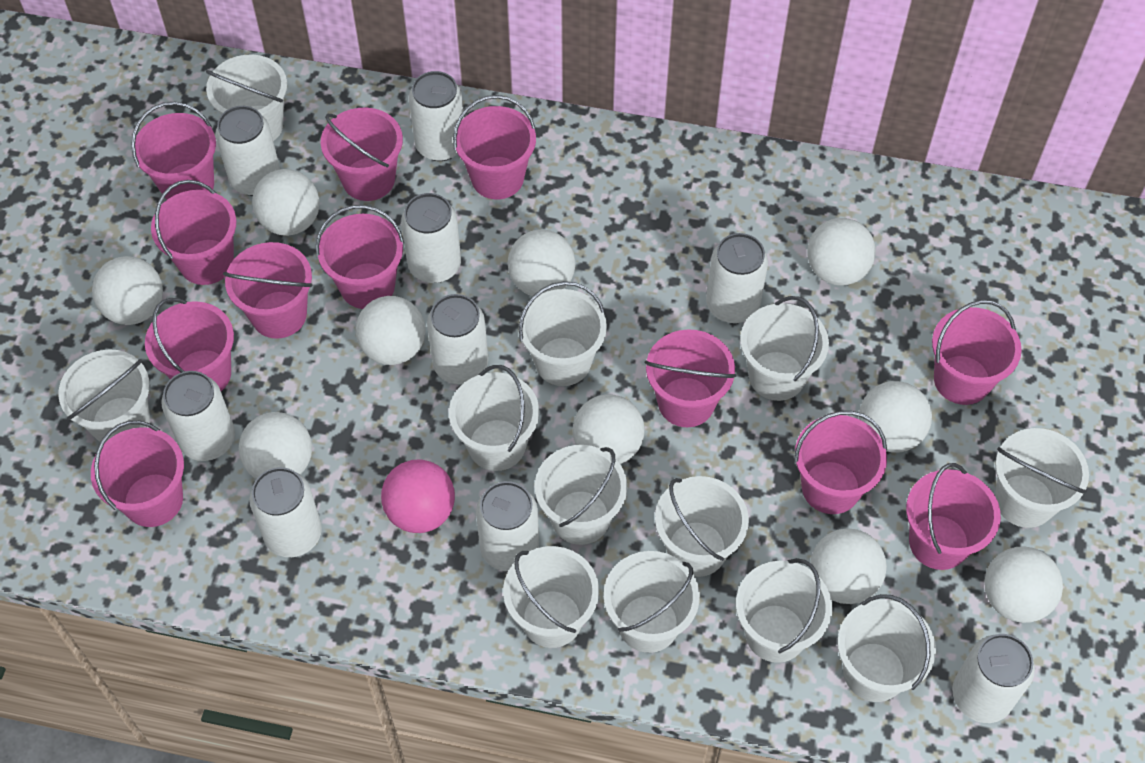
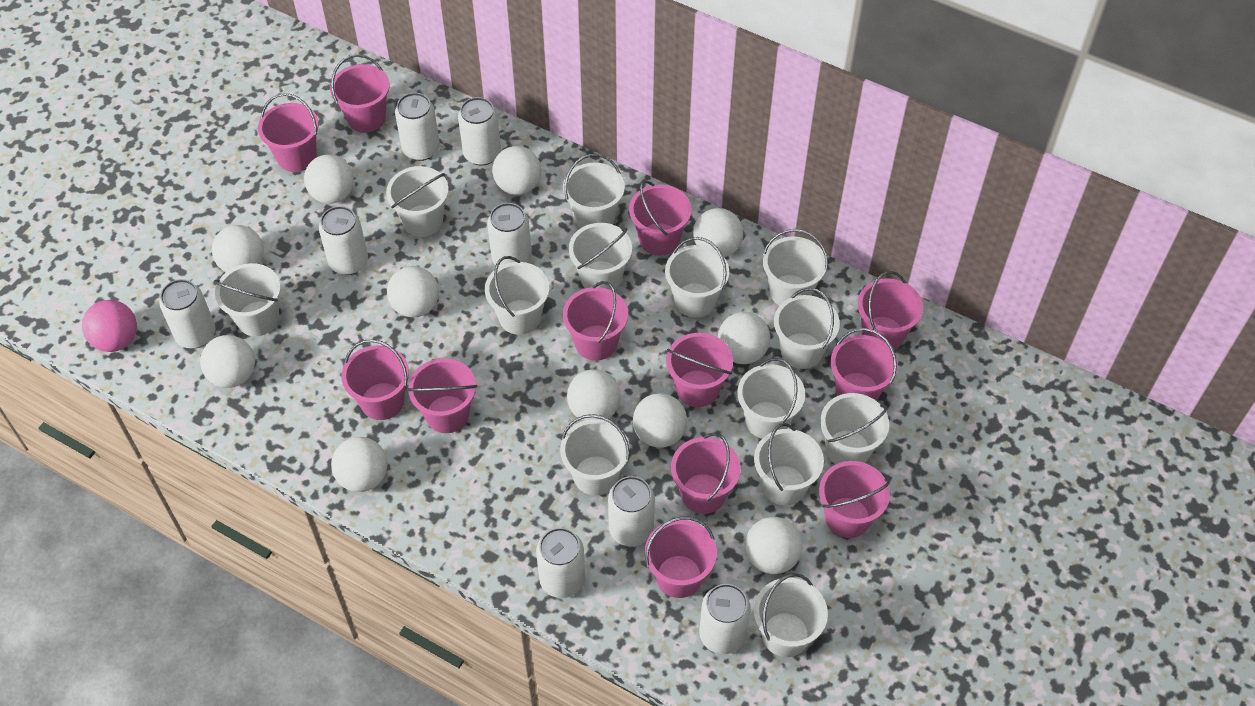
white ball: 10 -> 11
white bucket: 12 -> 13
white can: 9 -> 8

